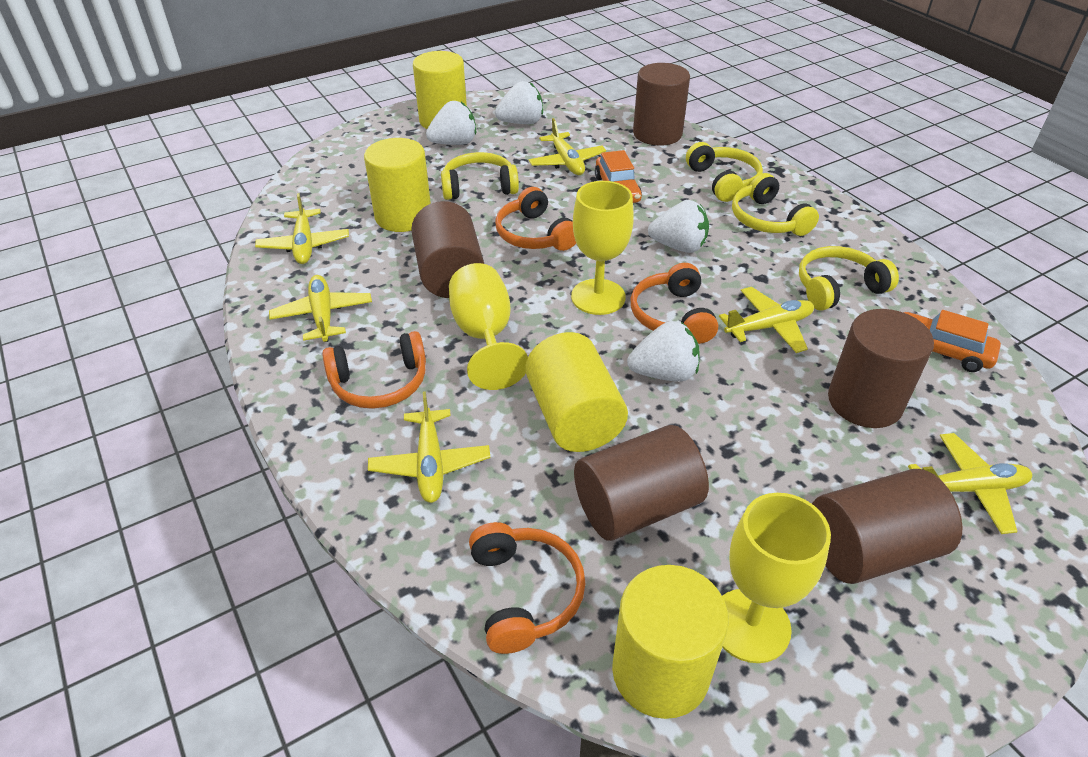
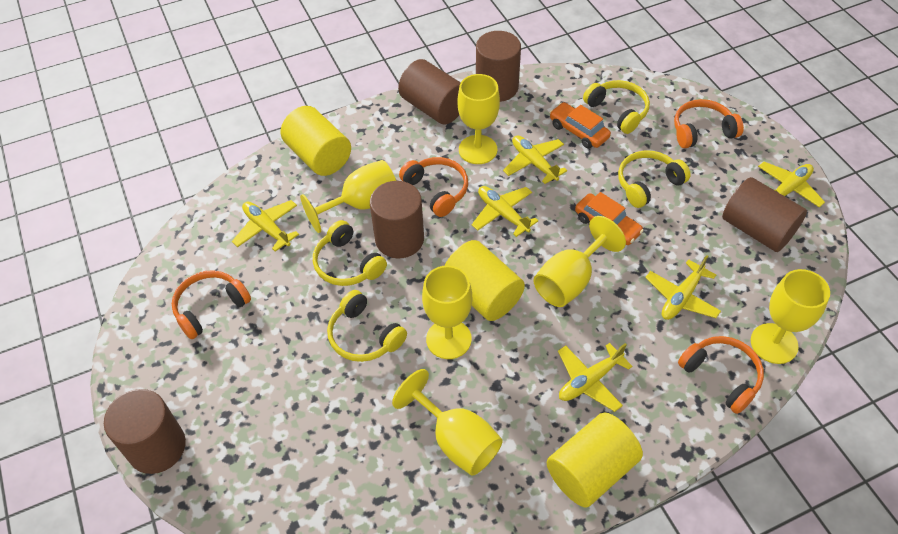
white strawberry: 4 -> 0
yellow cylinder: 4 -> 3
yellow goblet: 3 -> 6

